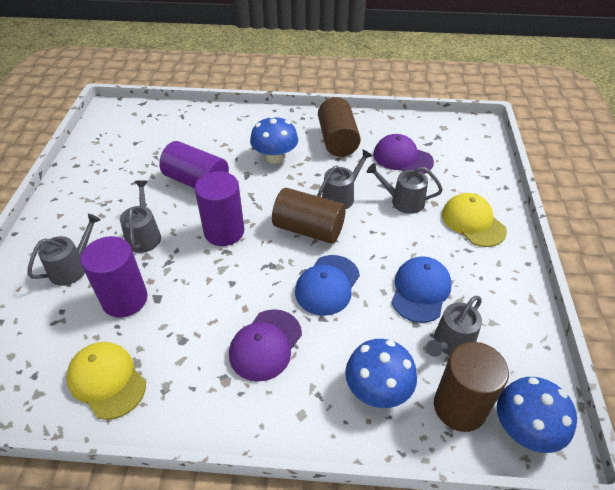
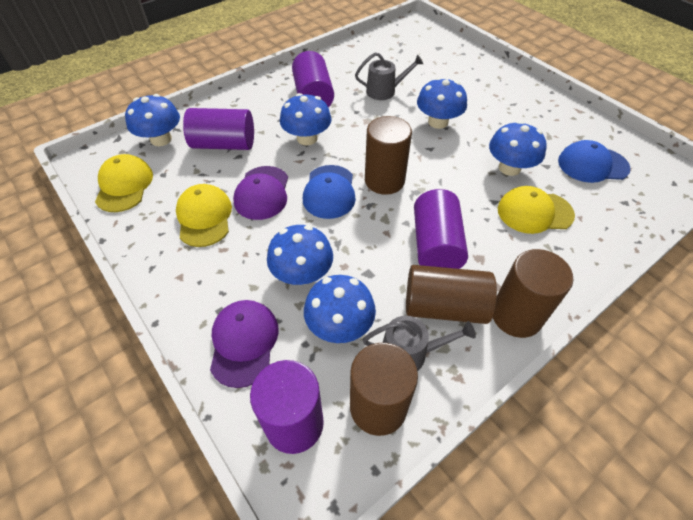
blue mushroom: 3 -> 6
brown cylinder: 3 -> 4
grey watering can: 5 -> 2
purple cylinder: 3 -> 4
yellow cap: 2 -> 3

